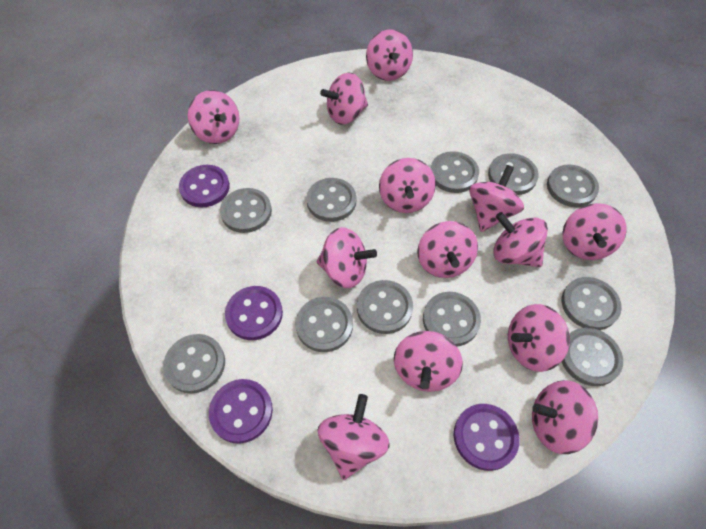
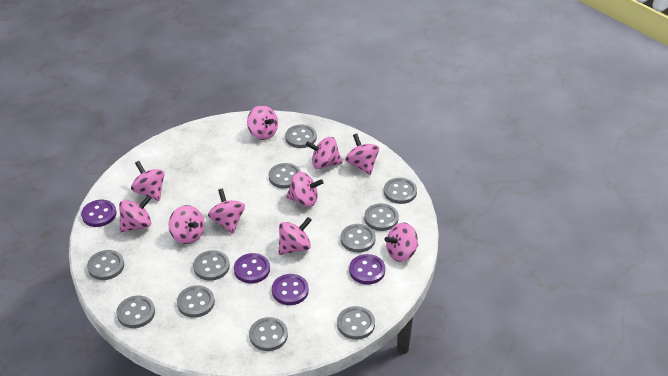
pink spinning top: 13 -> 10

